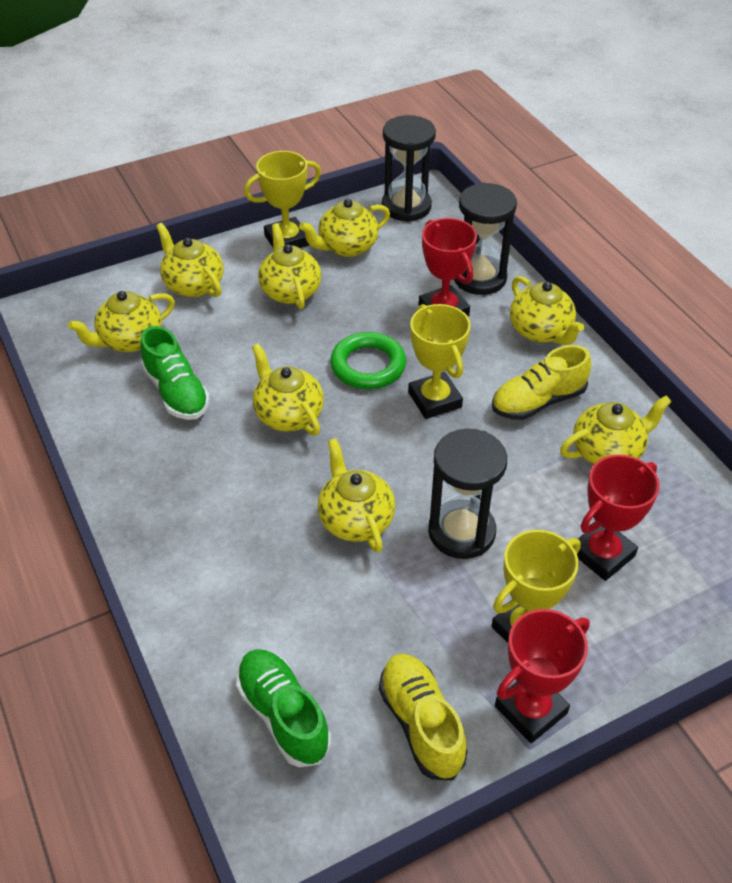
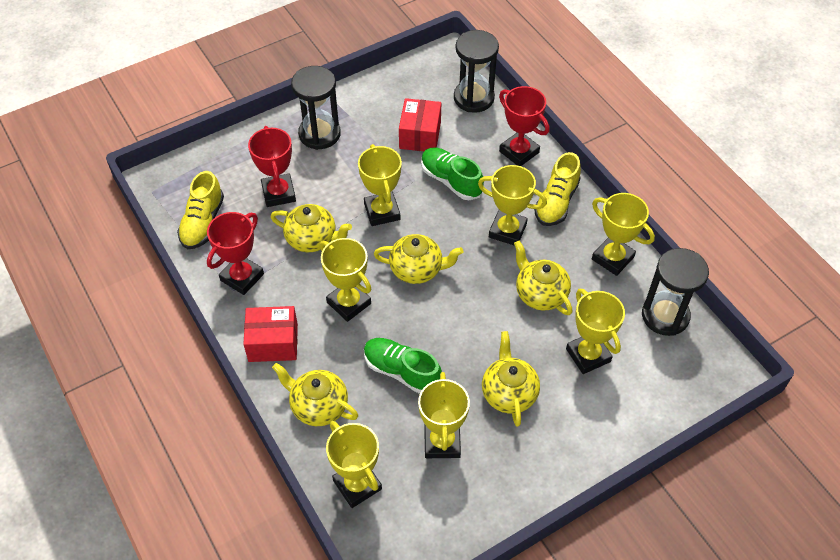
green ring: 1 -> 0
red box: 0 -> 2
yellow teapot: 8 -> 5
yellow trophy: 3 -> 7

